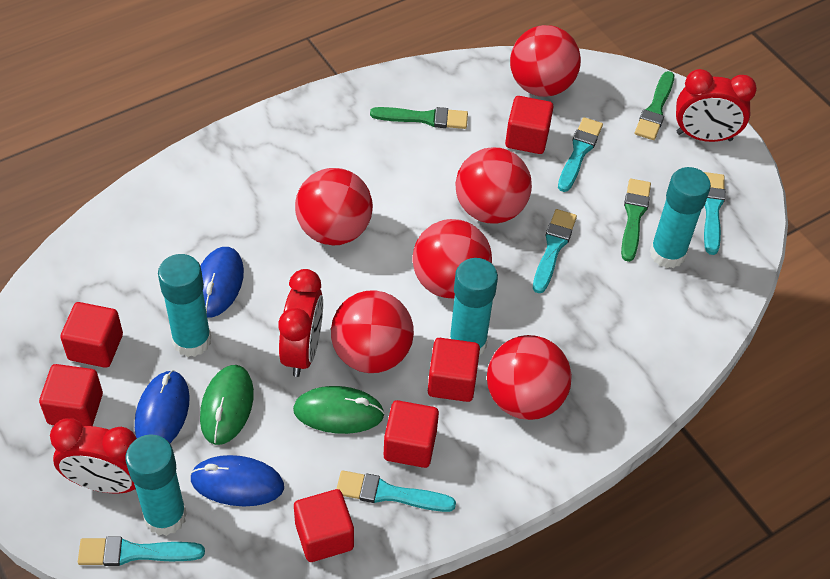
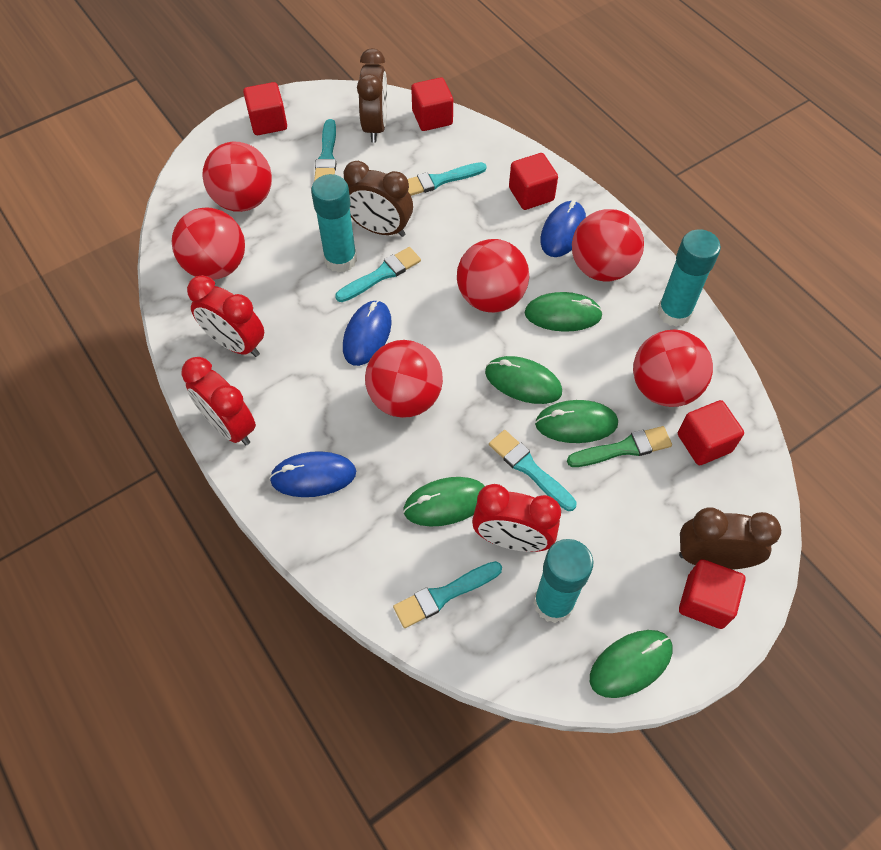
brown clock: 0 -> 3
green brush: 3 -> 1
green mouse: 2 -> 5
red cube: 6 -> 5
turquoise glue stick: 4 -> 3

